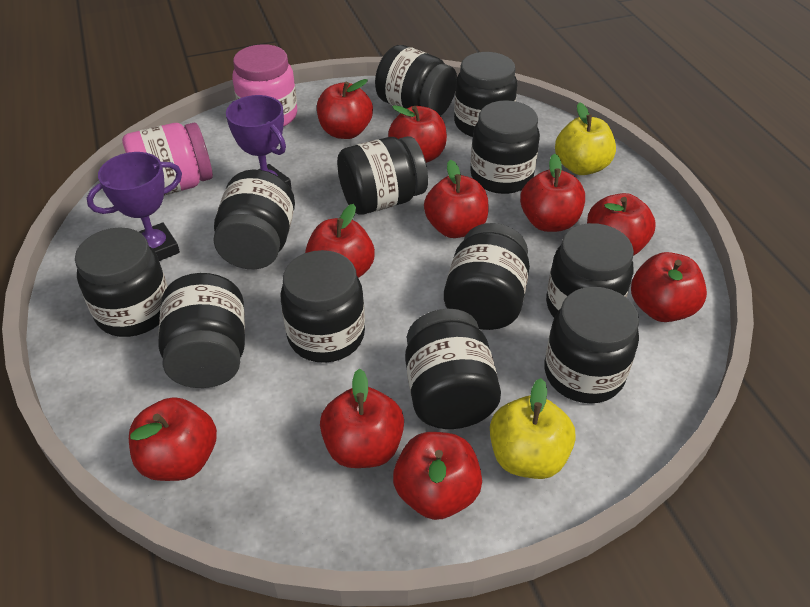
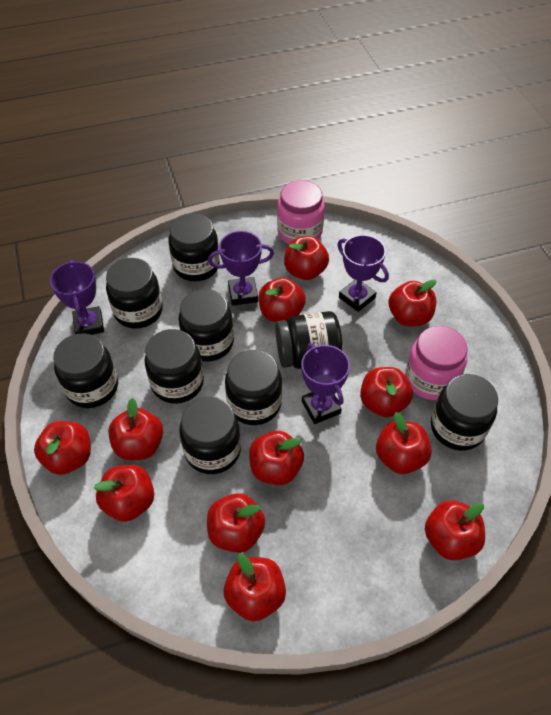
black jar: 12 -> 9
purple trophy: 2 -> 4
red apple: 10 -> 12
yellow apple: 2 -> 0

